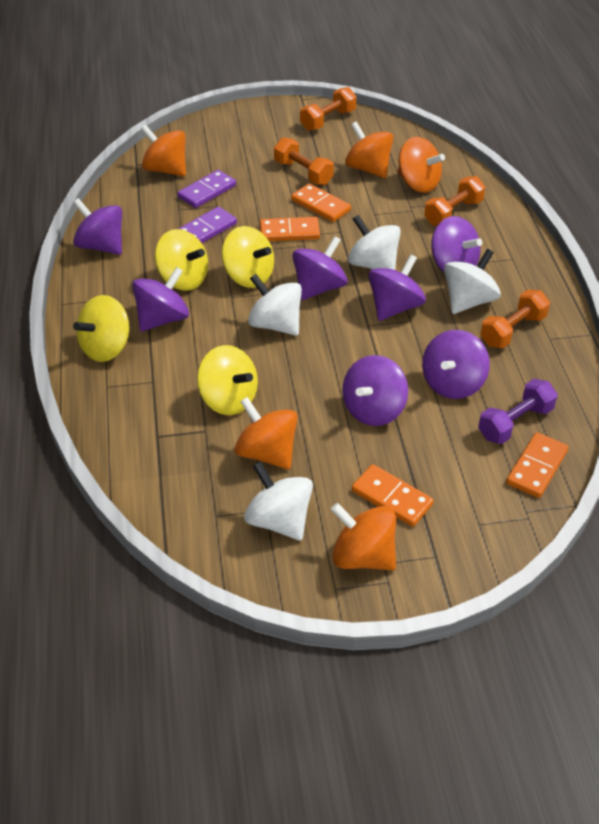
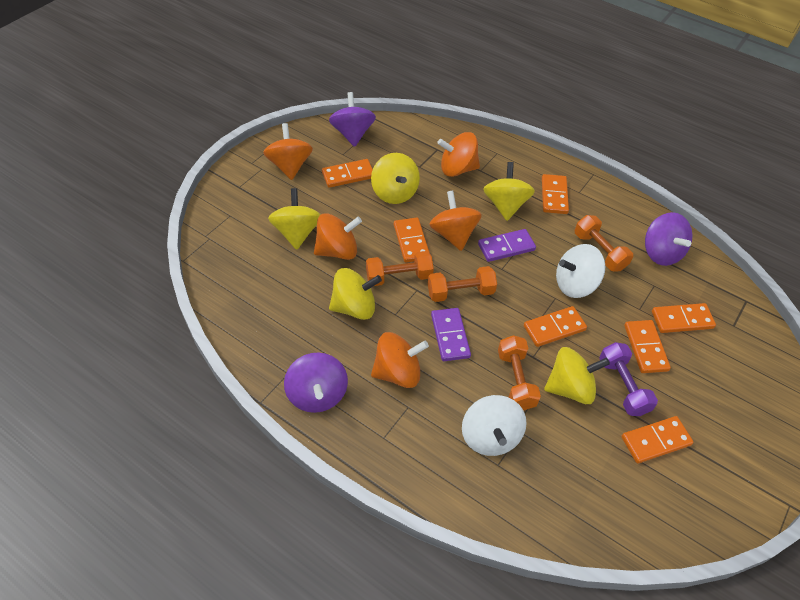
orange domino: 4 -> 7
purple spinning top: 7 -> 3
white spinning top: 4 -> 2
yellow spinning top: 4 -> 5

